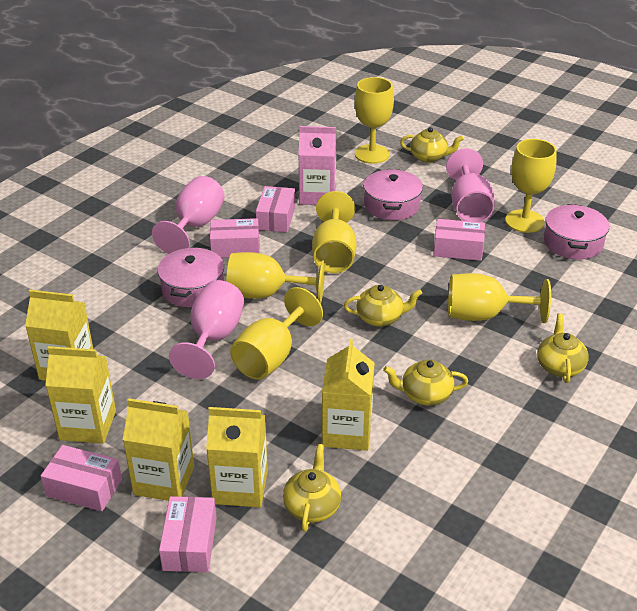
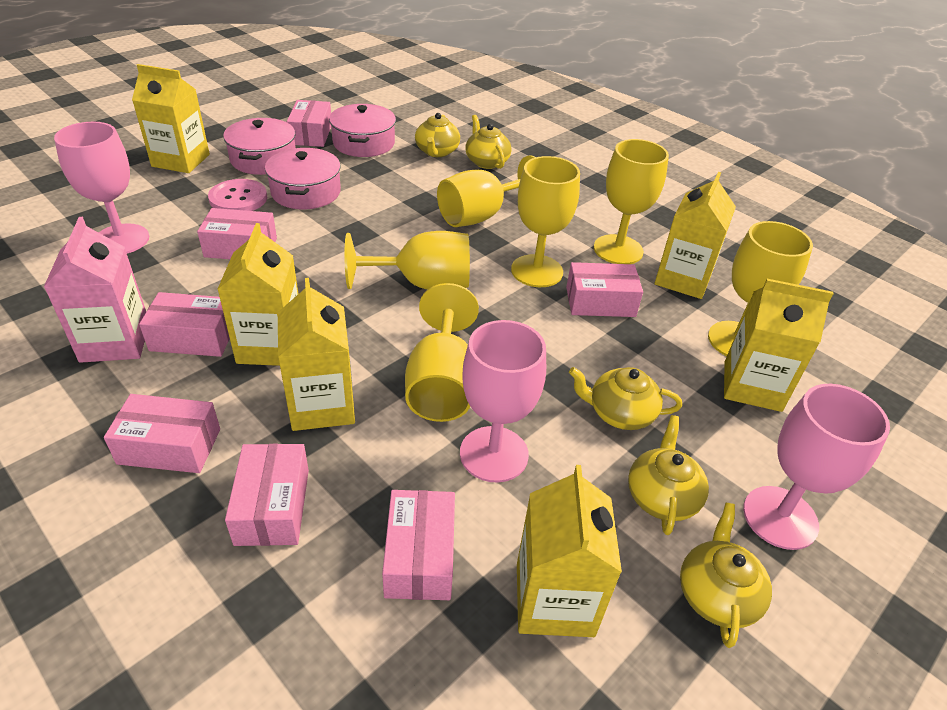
pink box: 5 -> 7
pink button: 0 -> 1
yellow carton: 5 -> 6

